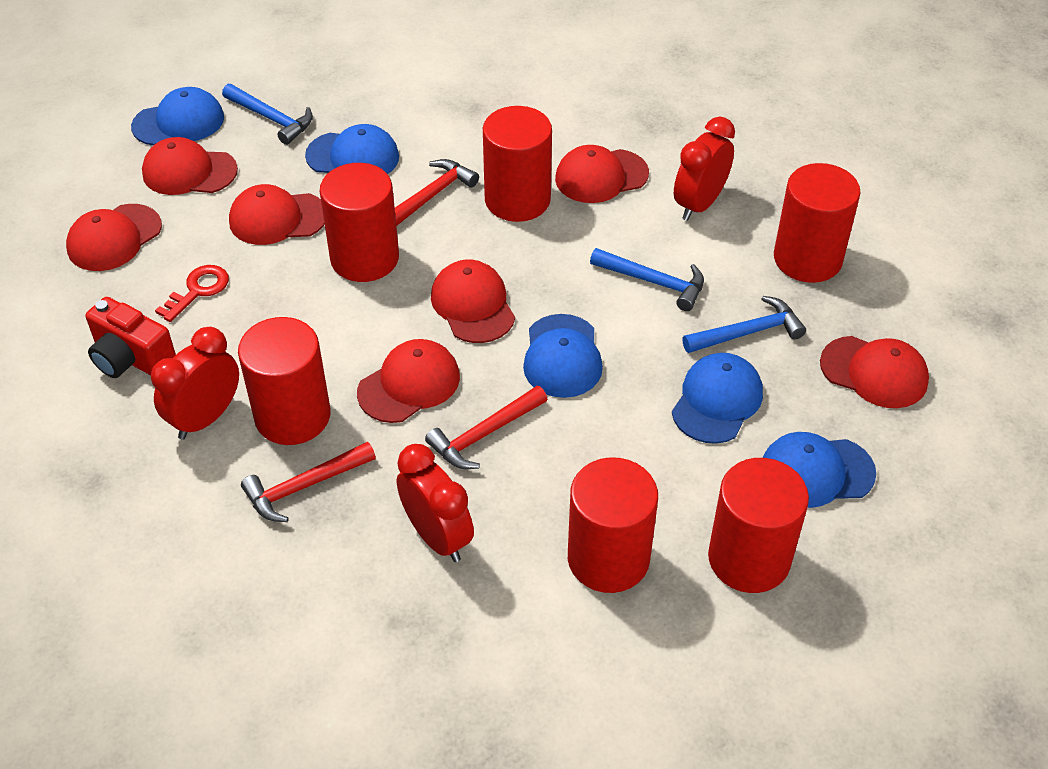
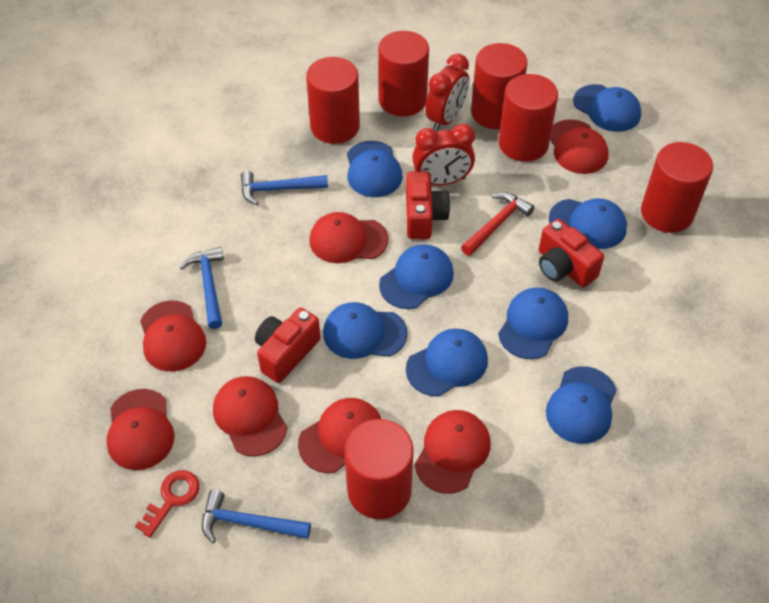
blue cap: 5 -> 8
red camera: 1 -> 3
red clock: 3 -> 2
red hammer: 3 -> 1

